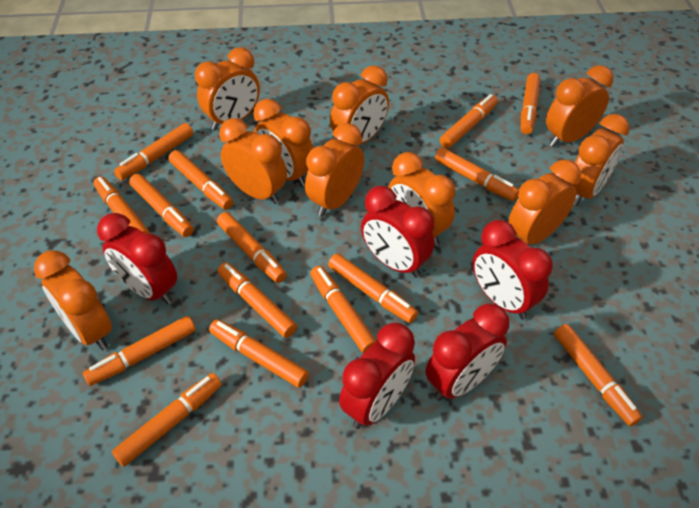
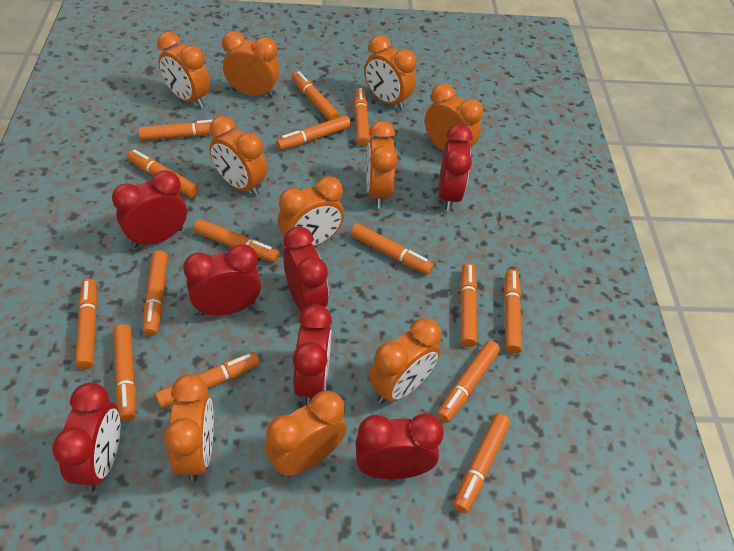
red clock: 5 -> 7

